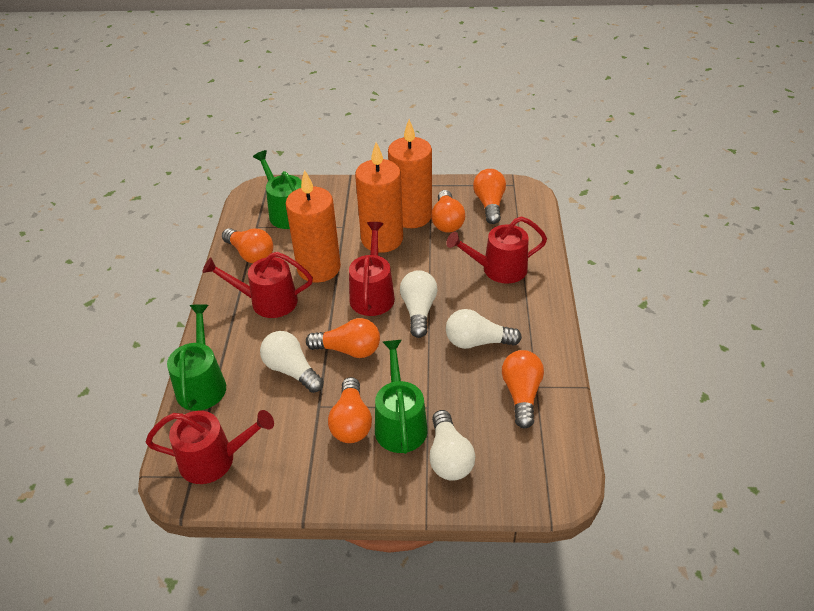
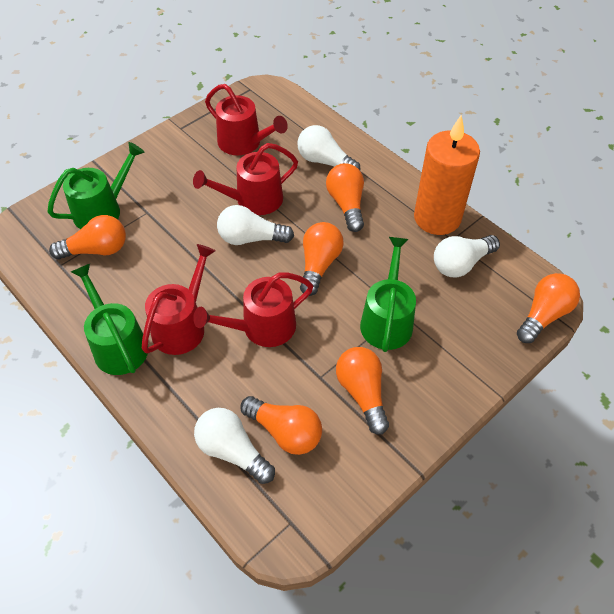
orange candle: 3 -> 1

